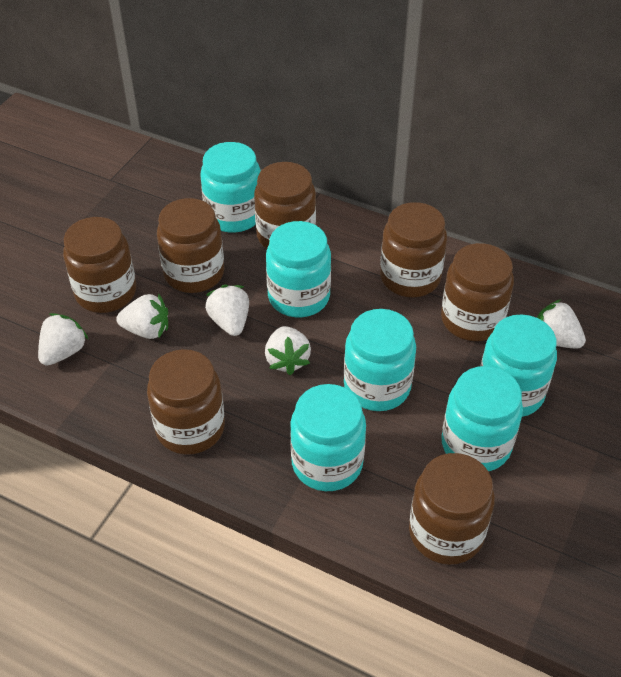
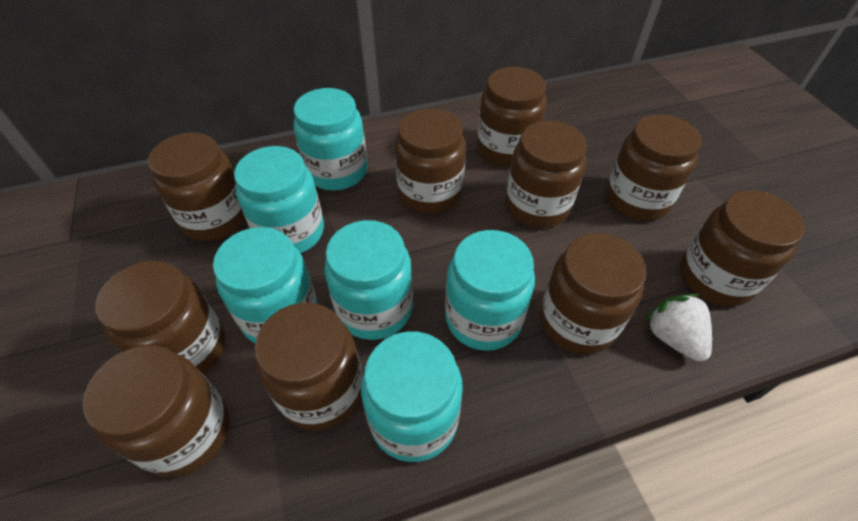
brown jar: 7 -> 10
white strawberry: 5 -> 1

